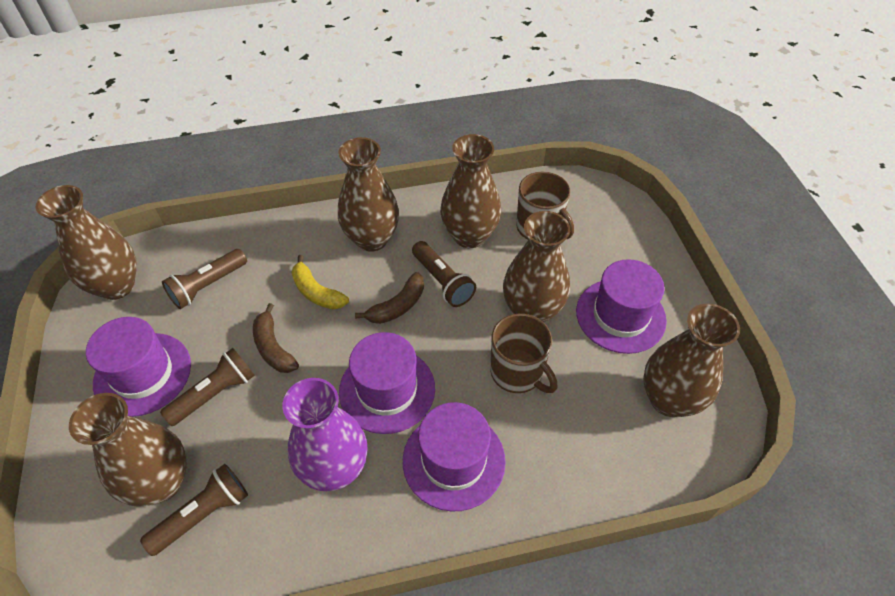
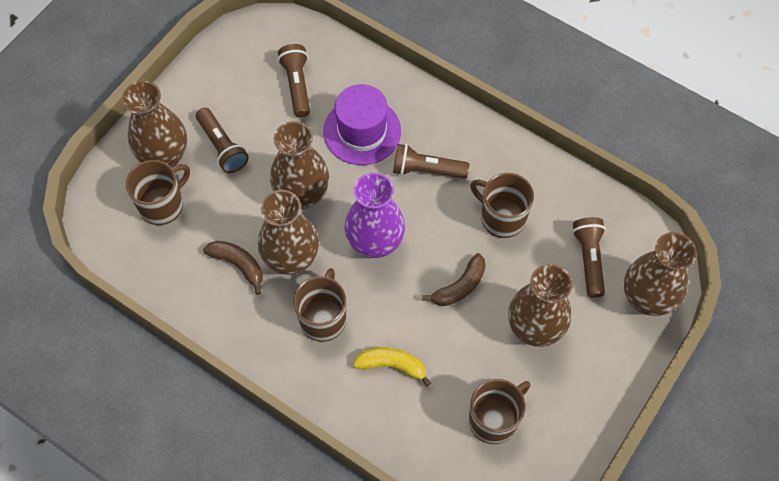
brown mug: 2 -> 4
brown vase: 6 -> 5
purple hat: 4 -> 1

